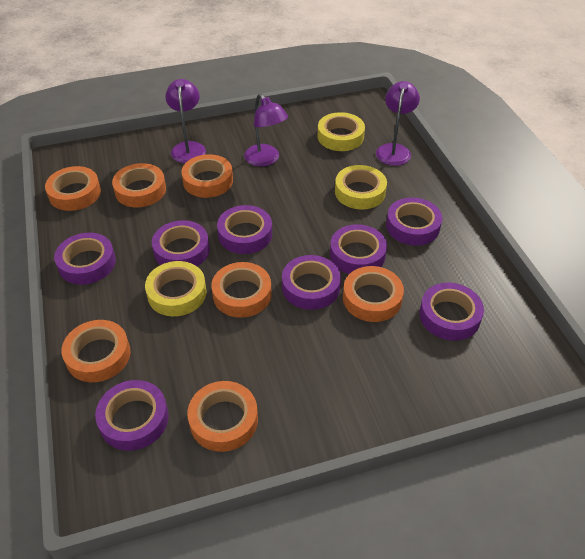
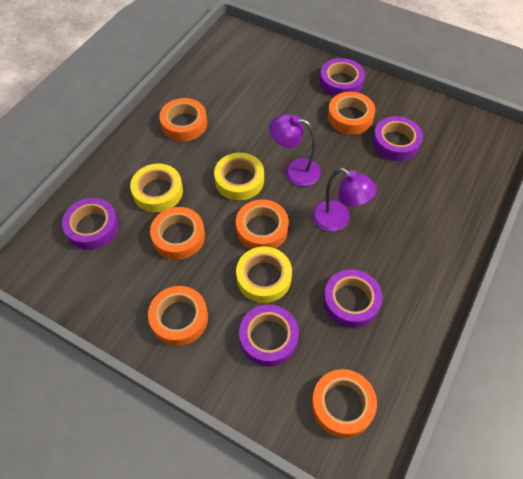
orange tape: 7 -> 6
purple lamp: 3 -> 2
purple tape: 8 -> 5

